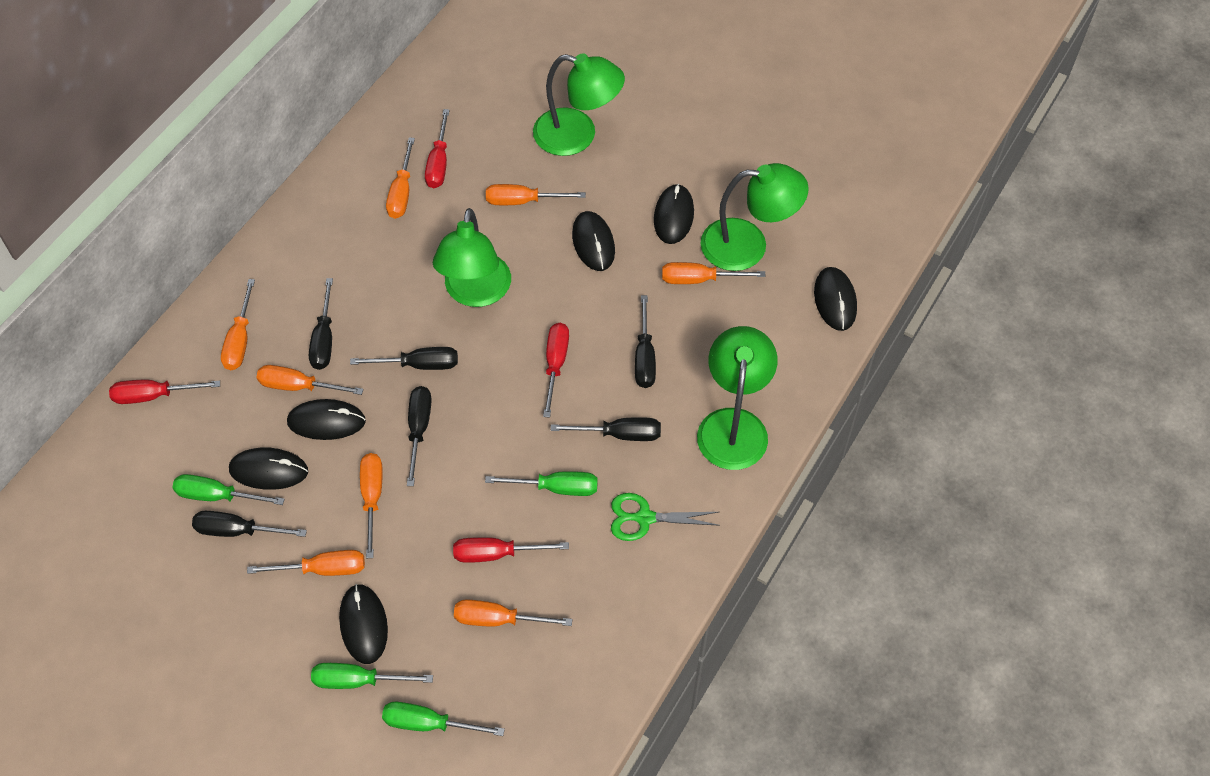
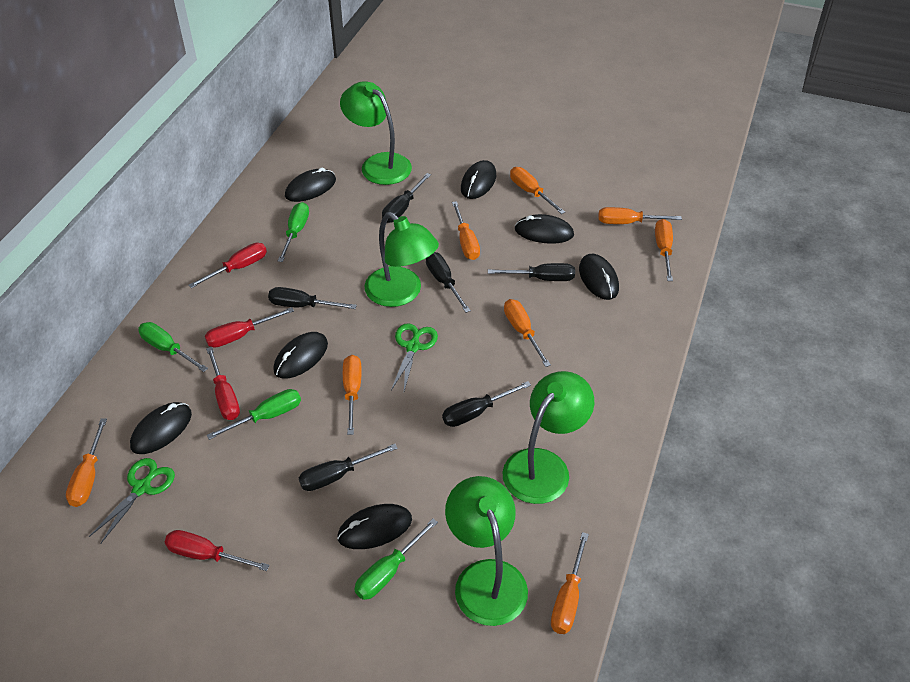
black mouse: 6 -> 7
green scissors: 1 -> 2

